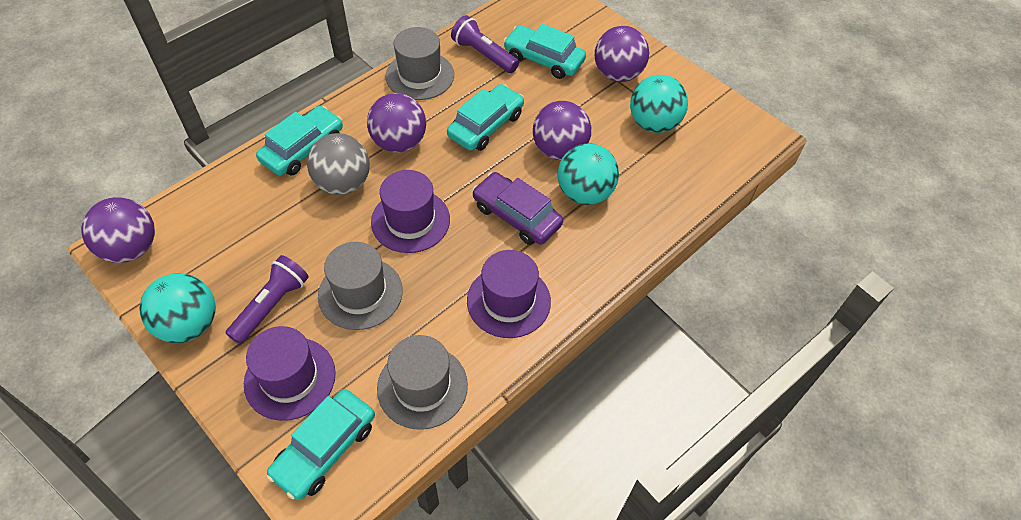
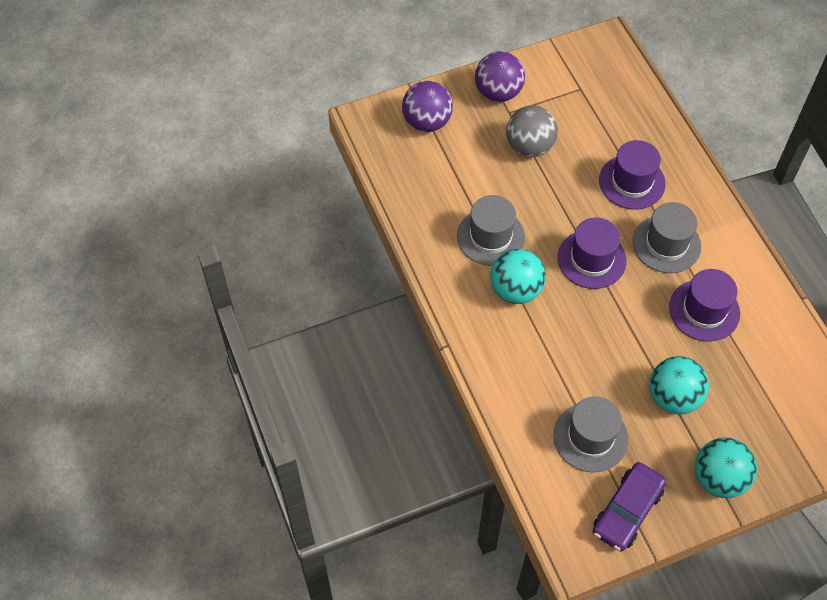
purple ball: 4 -> 2
purple flashlight: 2 -> 0
turquoise car: 4 -> 0

